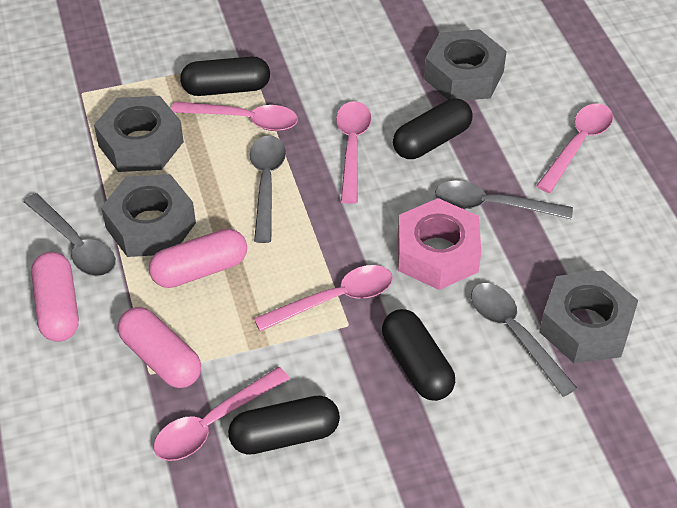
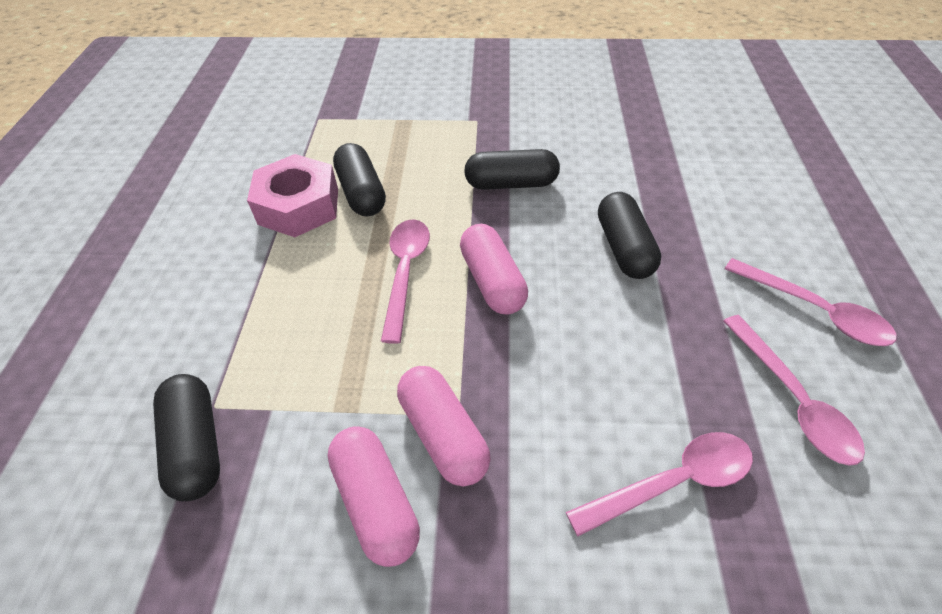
grey nut: 4 -> 0
grey spoon: 4 -> 0
pink spoon: 5 -> 4

